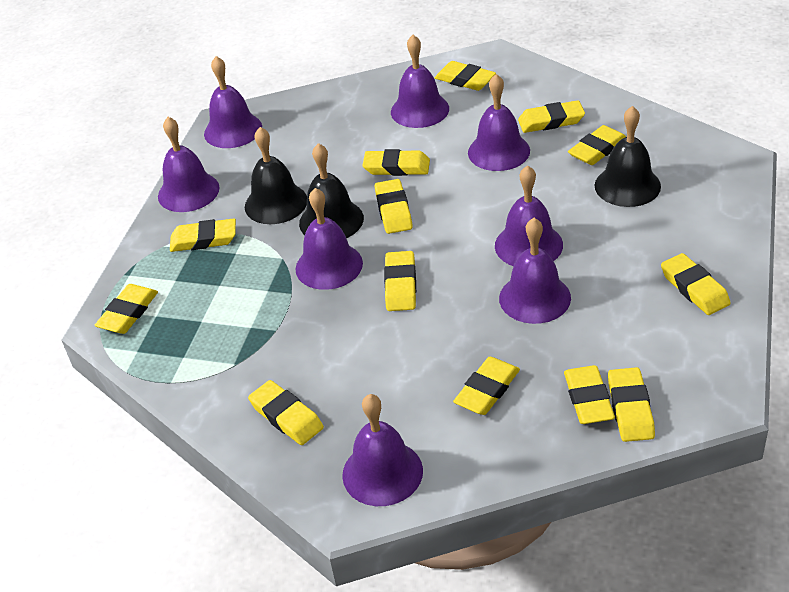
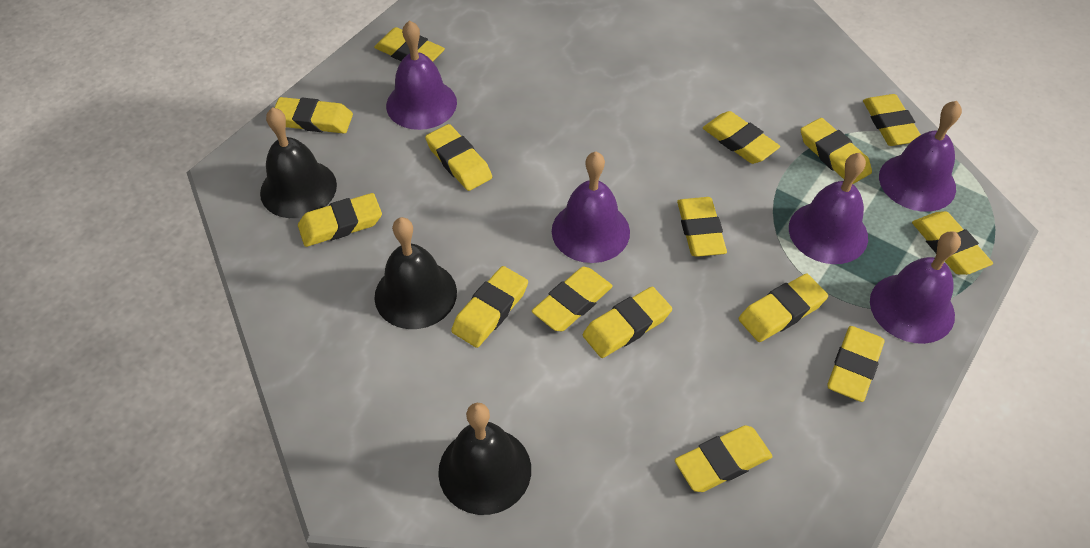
purple bell: 8 -> 5
yellow eraser: 13 -> 15

